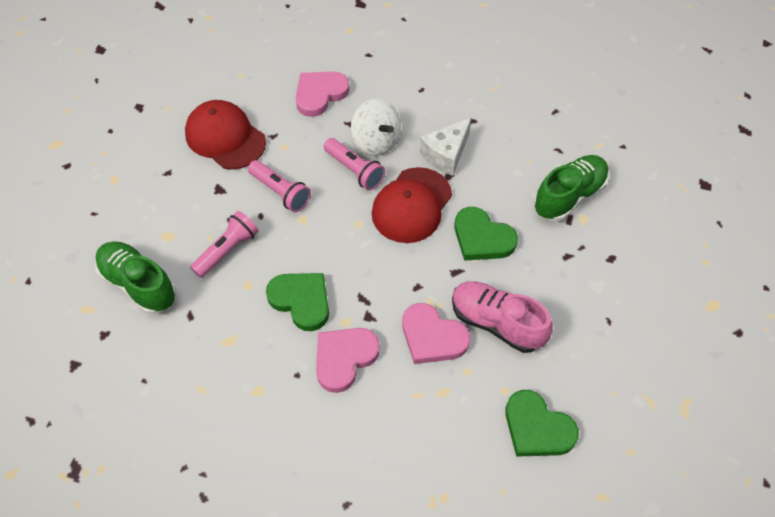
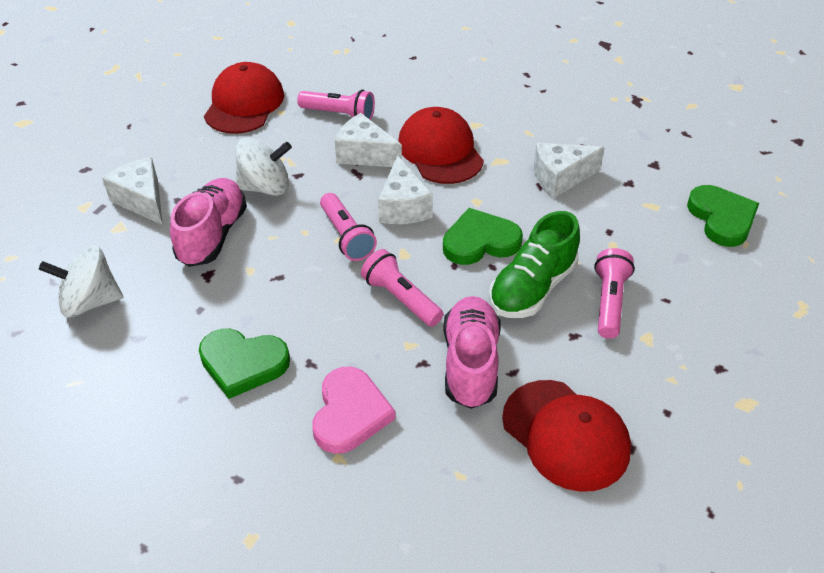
green shoe: 2 -> 1
pink flashlight: 3 -> 4
pink heart: 3 -> 1
pink shoe: 1 -> 2
red cap: 2 -> 3
white cheese: 1 -> 4
white spinning top: 1 -> 2

